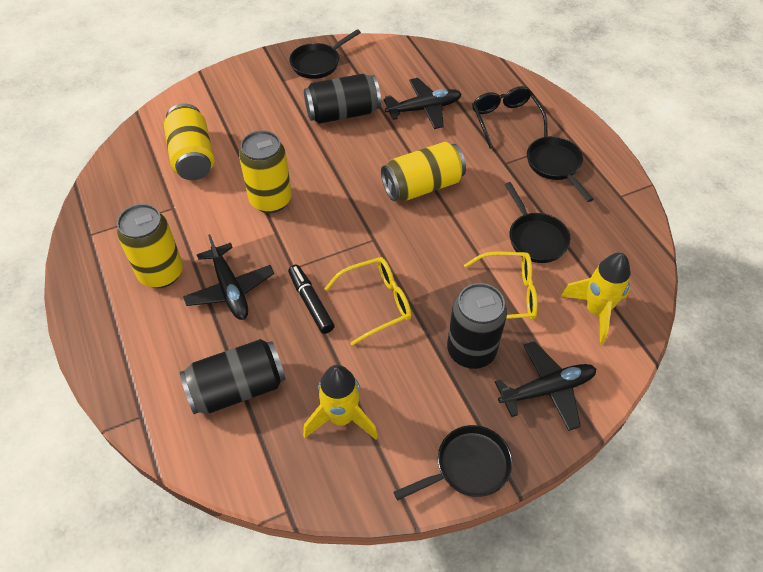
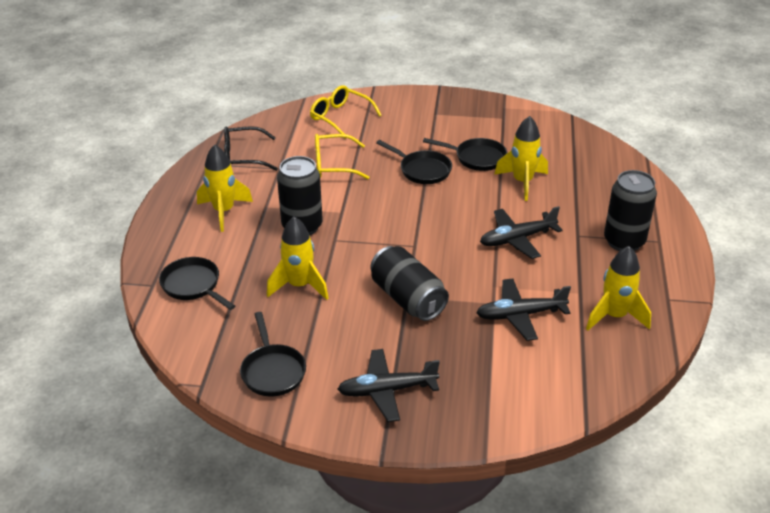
black marker: 1 -> 0
yellow can: 4 -> 0
yellow rocket: 2 -> 4

